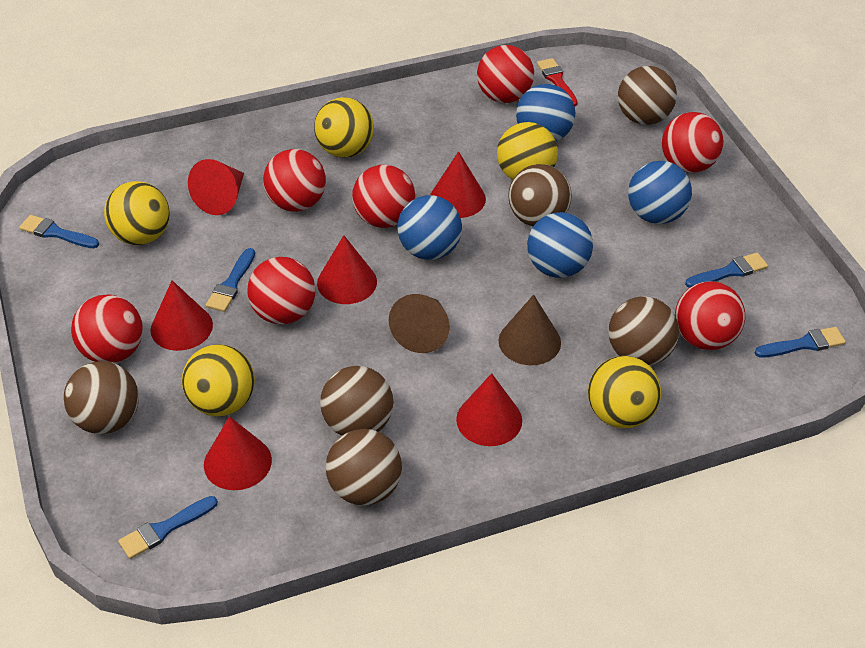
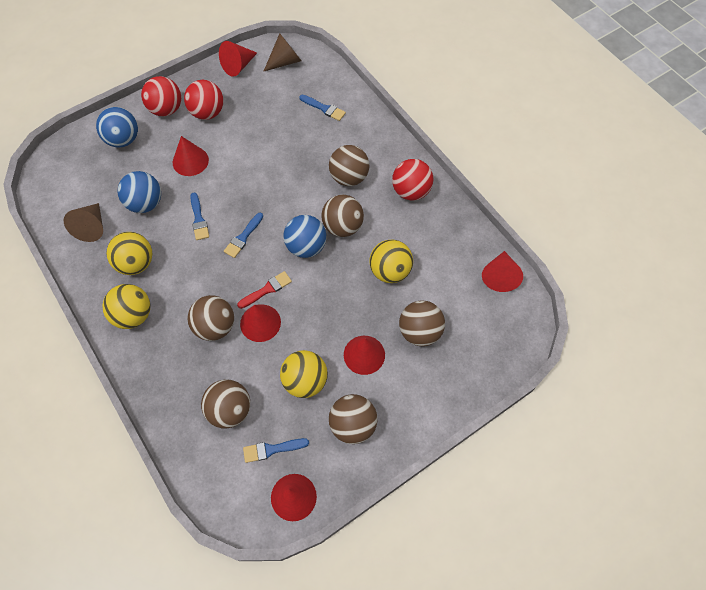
blue ball: 4 -> 3
blue brush: 5 -> 4
red ball: 7 -> 3
yellow ball: 5 -> 4

